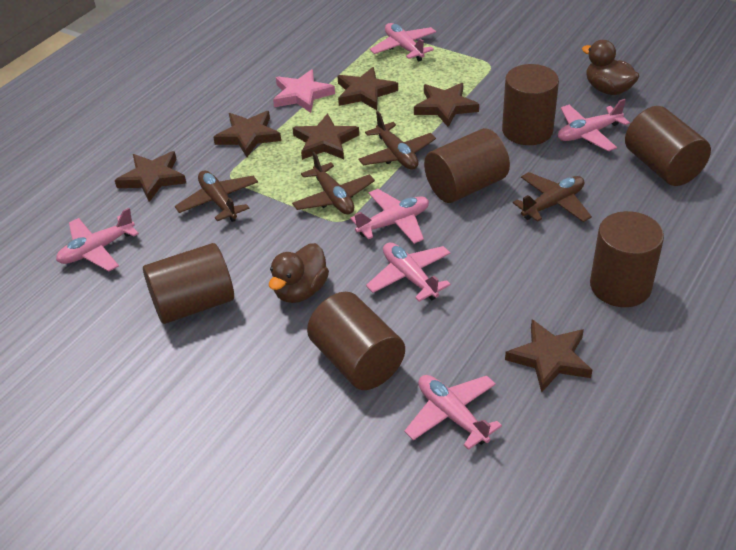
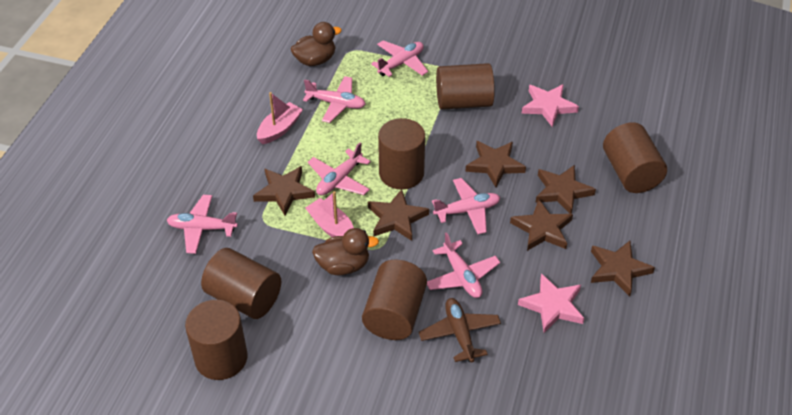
brown plane: 4 -> 1
pink boat: 0 -> 2
pink star: 1 -> 2

